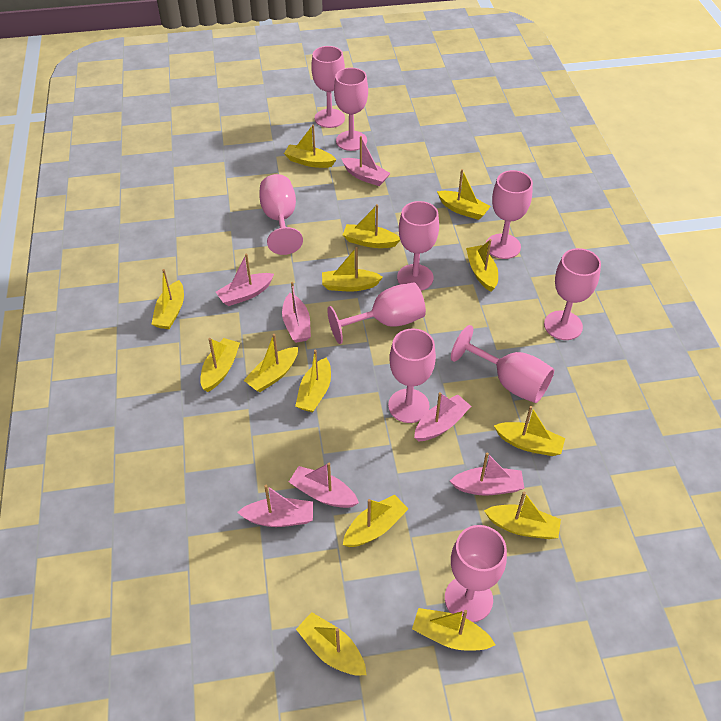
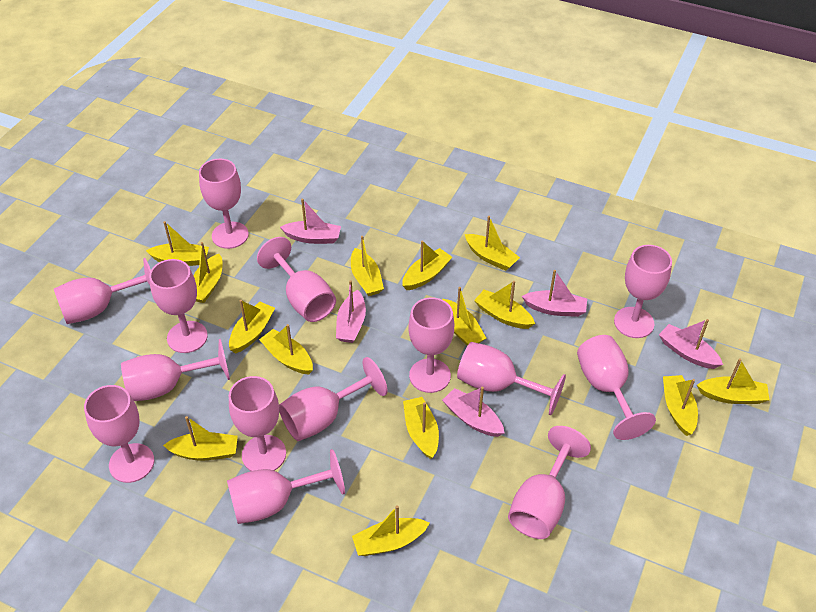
pink boat: 7 -> 5
pink goblet: 10 -> 14

